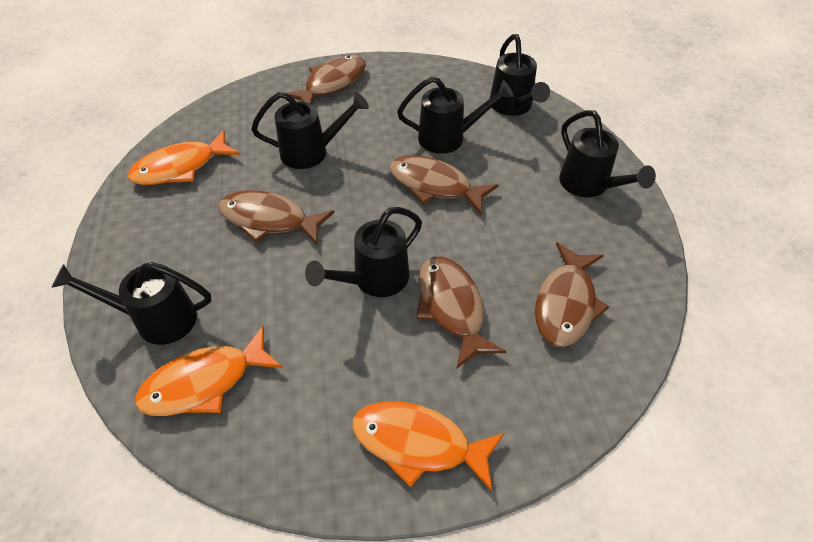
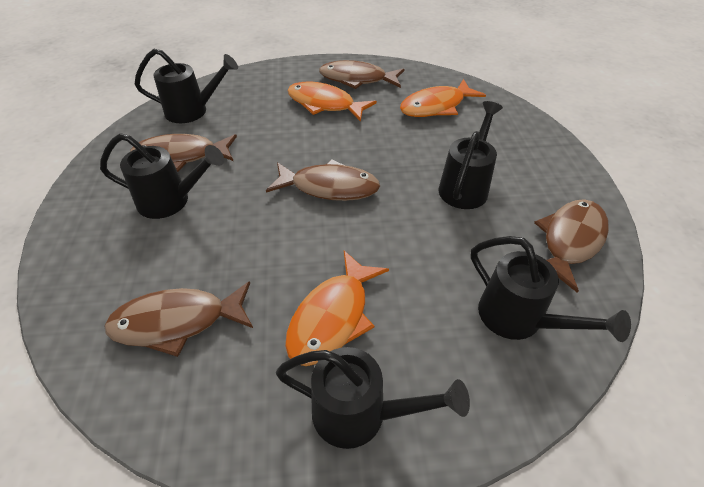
black watering can: 6 -> 5

